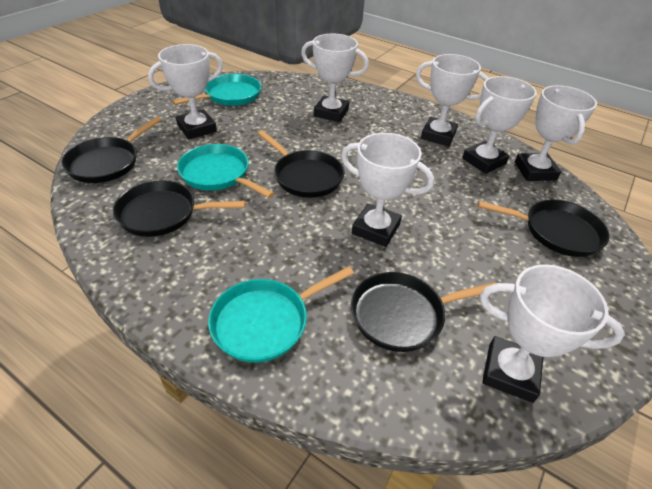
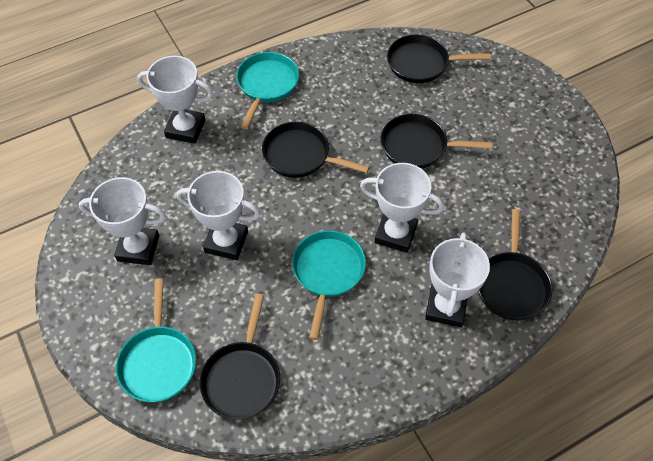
white trophy: 7 -> 5

